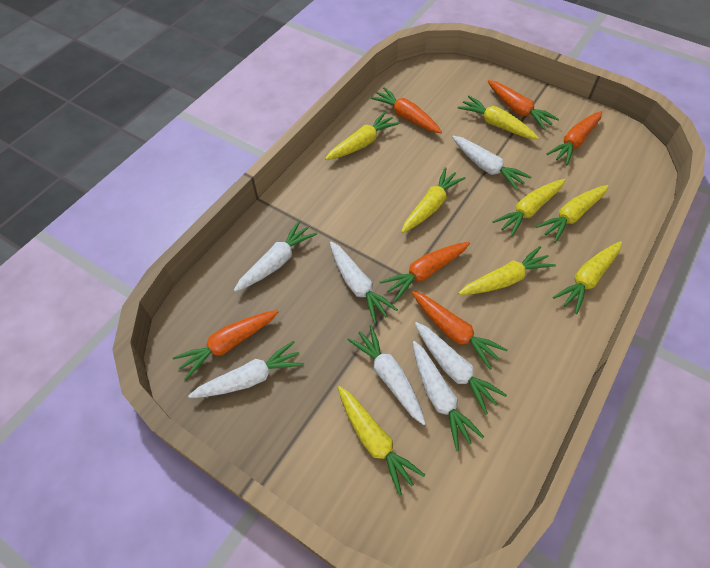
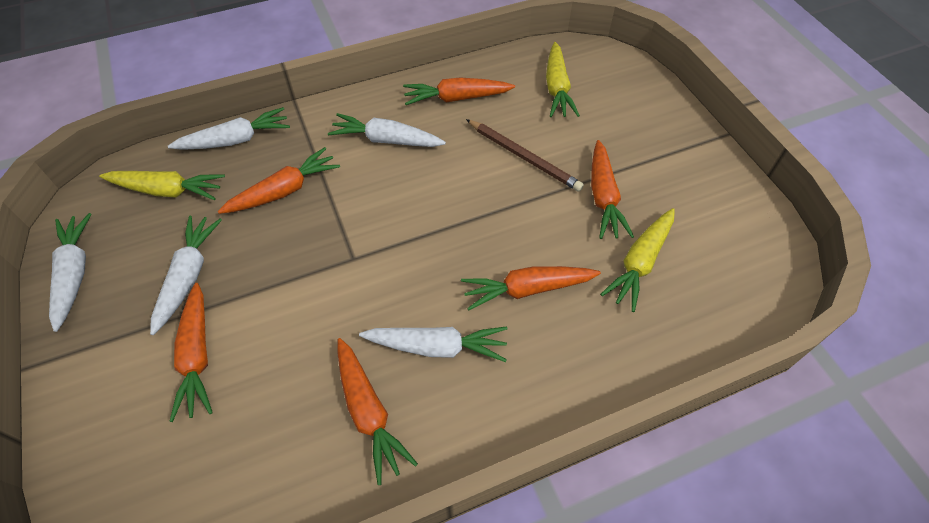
brown pencil: 0 -> 1
white carrot: 7 -> 5
yellow carrot: 8 -> 3

